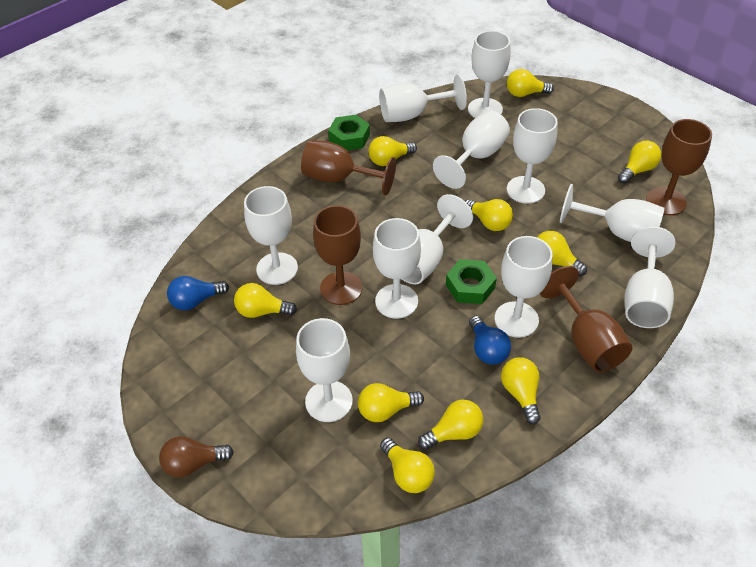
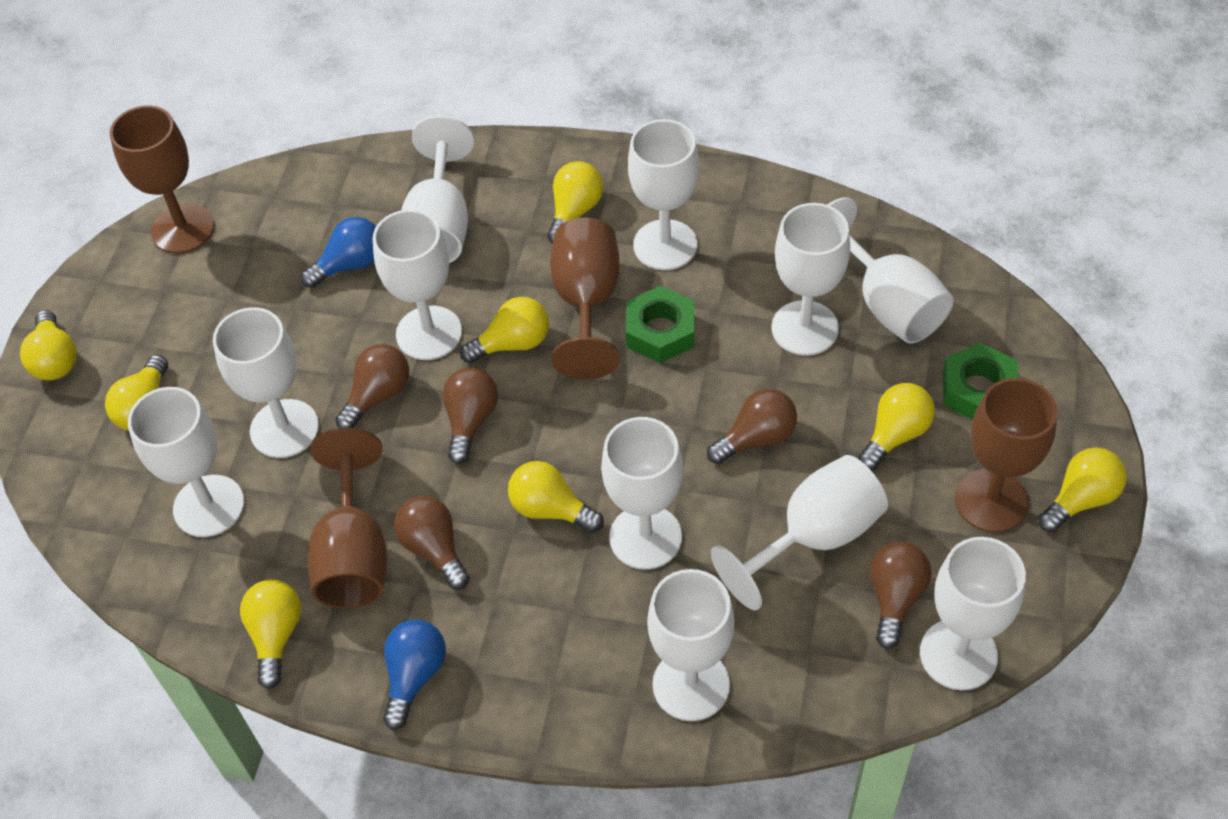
brown light bulb: 1 -> 5
yellow light bulb: 10 -> 8

